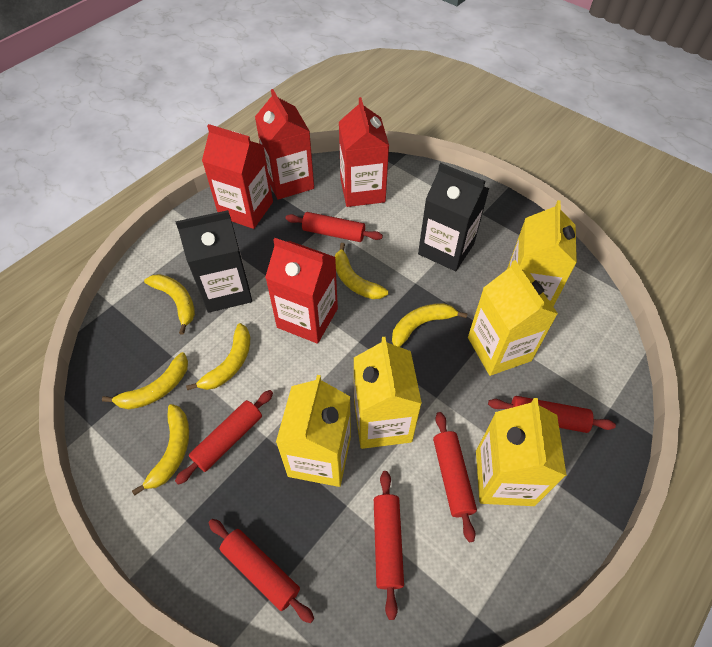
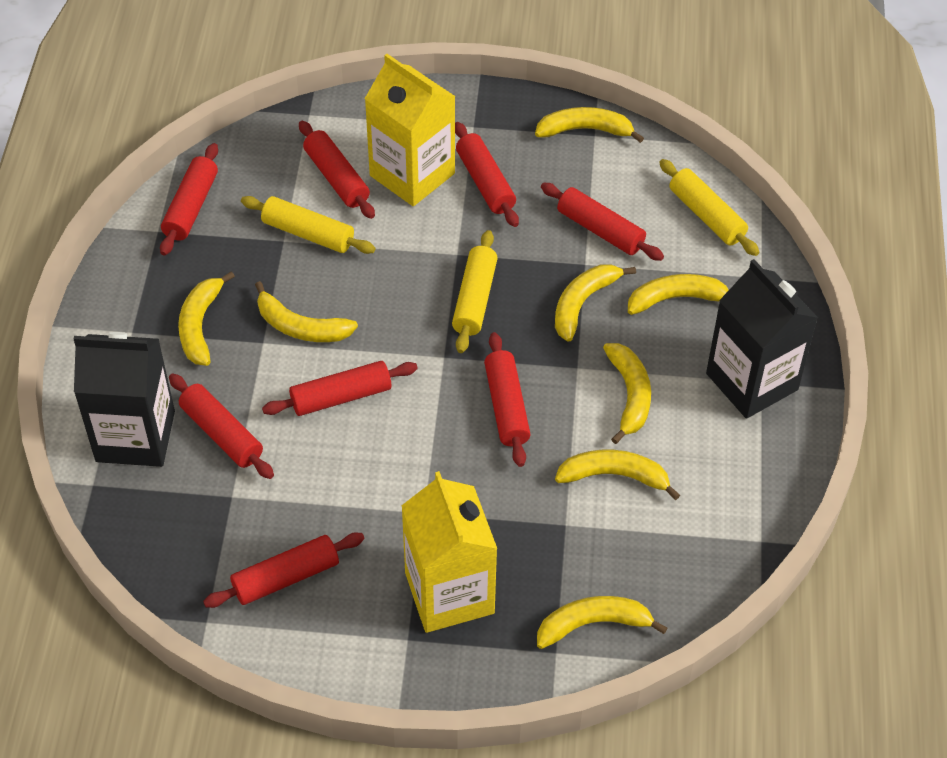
red carton: 4 -> 0
red rolling pin: 6 -> 8
yellow banana: 6 -> 8
yellow carton: 5 -> 2
yellow rolling pin: 0 -> 3

